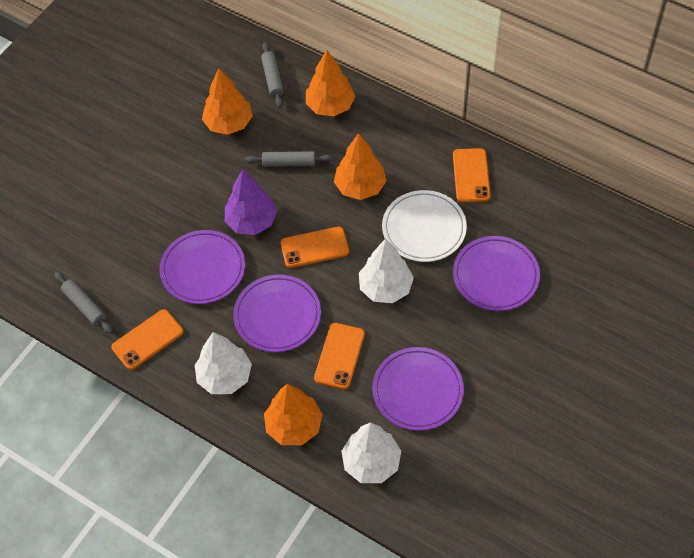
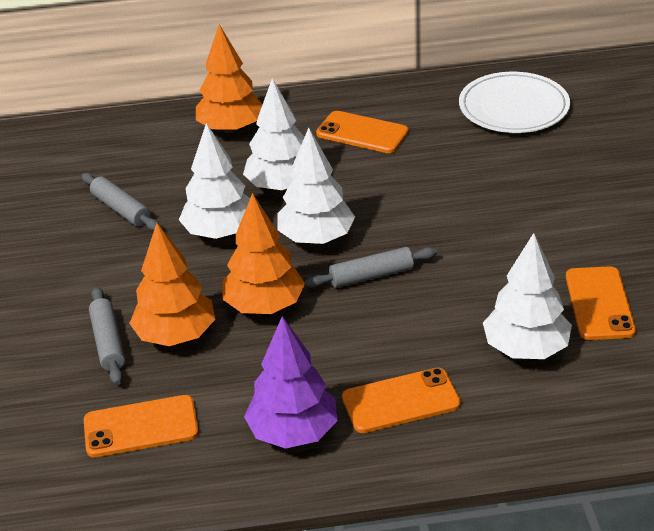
orange tree: 4 -> 3
purple plate: 4 -> 0
white tree: 3 -> 4

